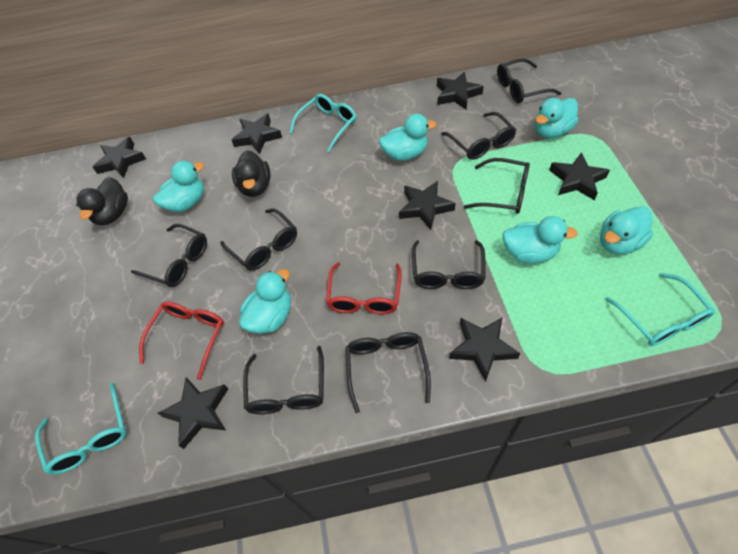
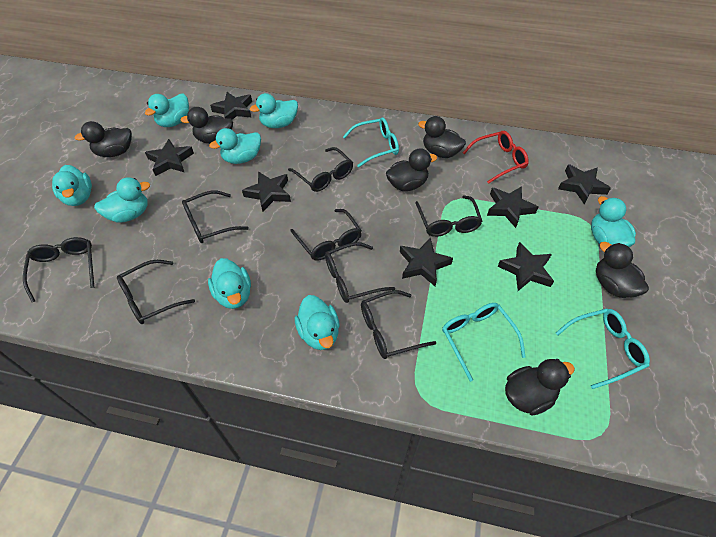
black duck: 2 -> 6
red glasses: 2 -> 1
turquoise duck: 6 -> 8

